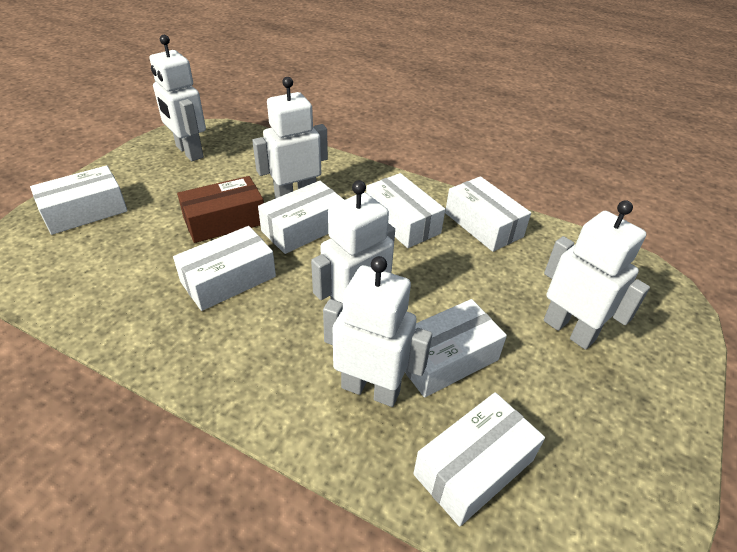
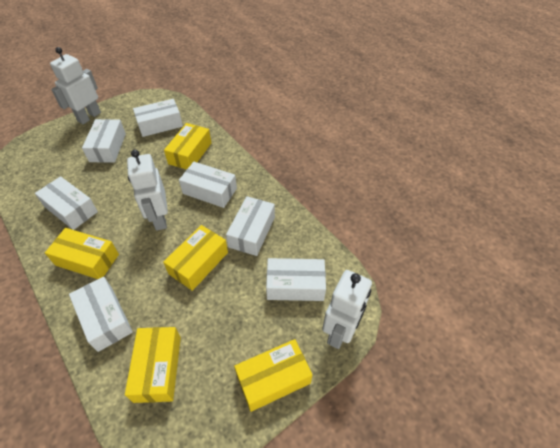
brown box: 1 -> 0
white robot: 5 -> 3
yellow box: 0 -> 5

